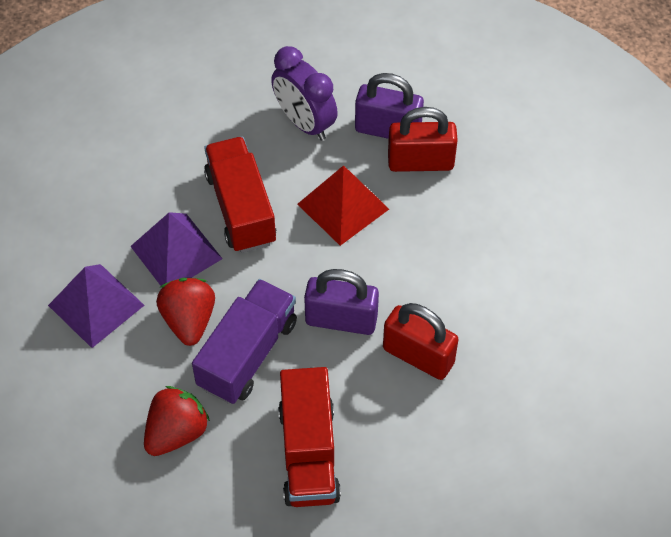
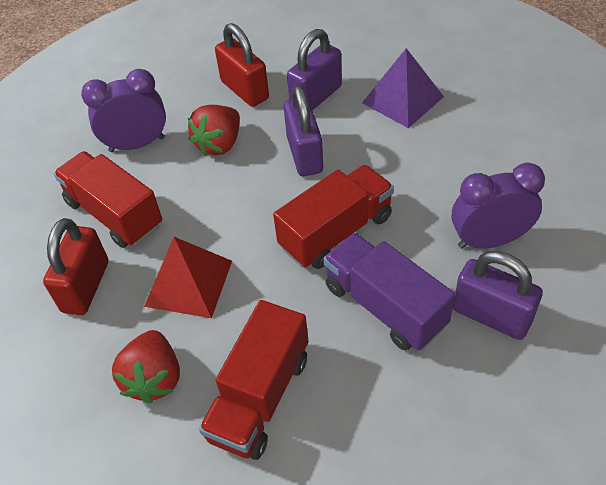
purple clock: 1 -> 2
purple padlock: 2 -> 3
purple pyramid: 2 -> 1
red truck: 2 -> 3

